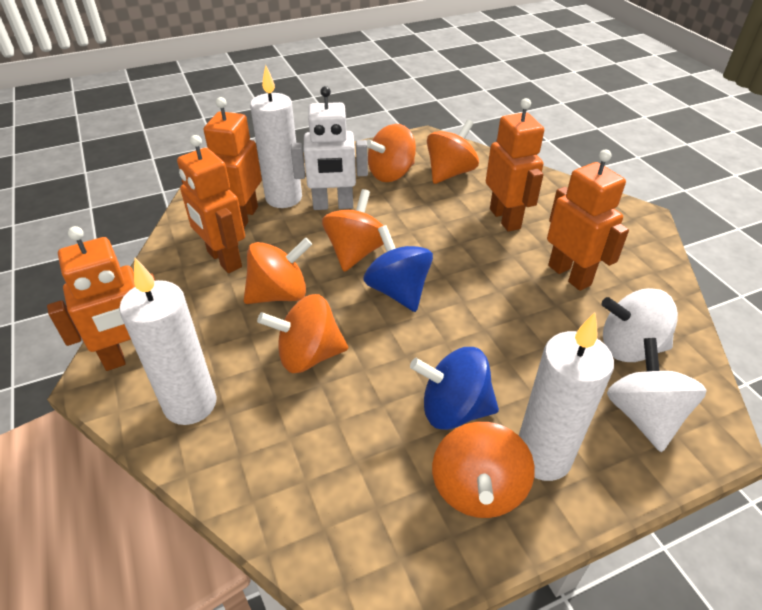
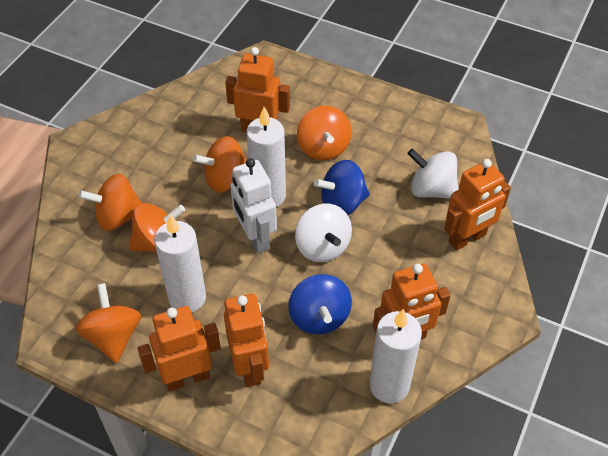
orange spinning top: 6 -> 5

